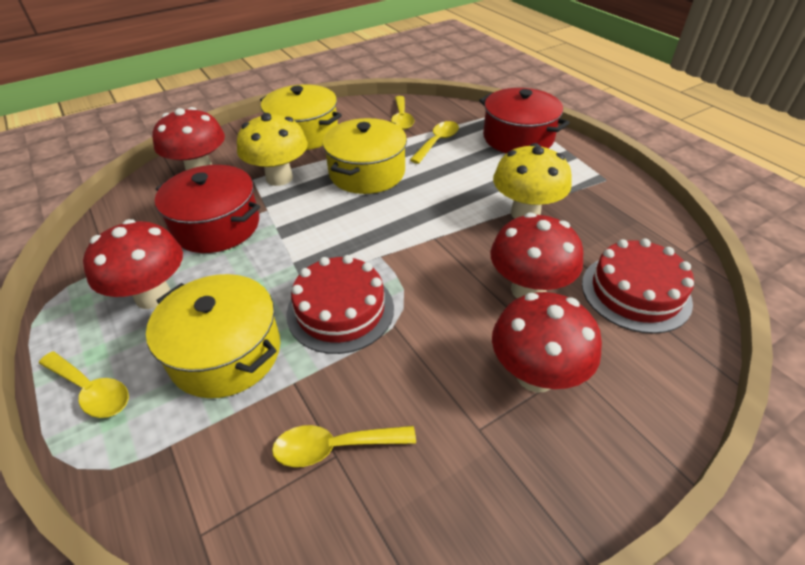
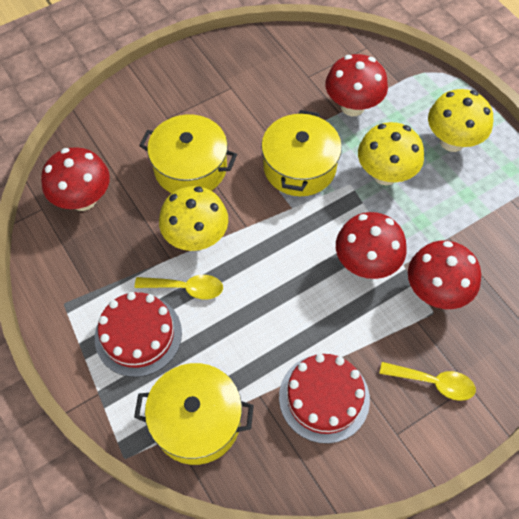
red pot: 2 -> 0
yellow mushroom: 2 -> 3
yellow spoon: 4 -> 2

